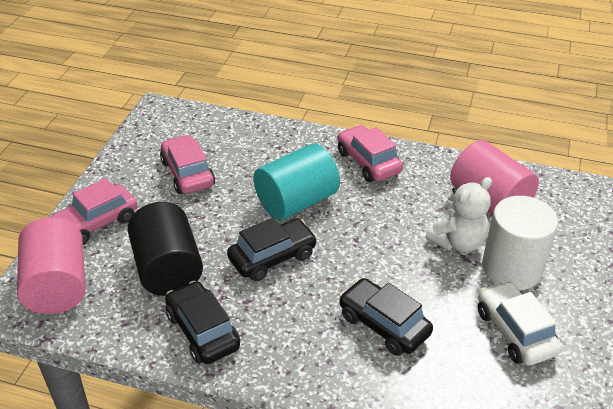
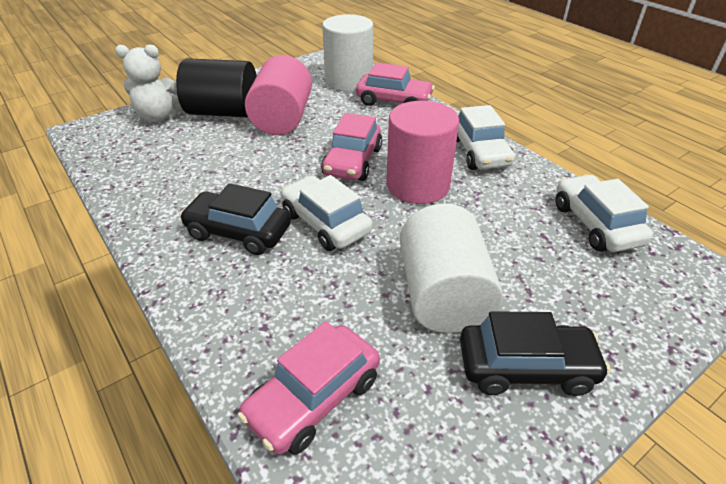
black car: 3 -> 2
turquoise cylinder: 1 -> 0
white car: 1 -> 3
white cylinder: 1 -> 2

